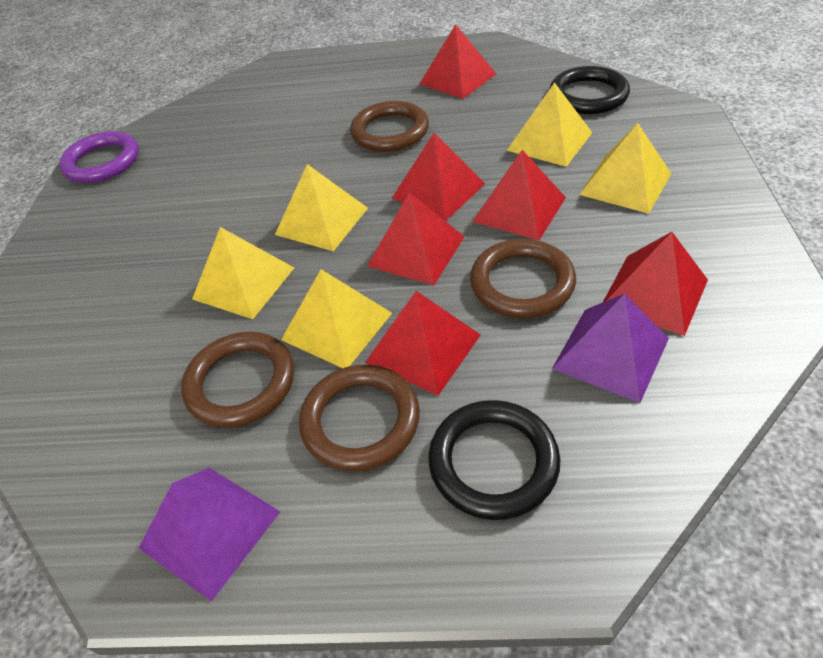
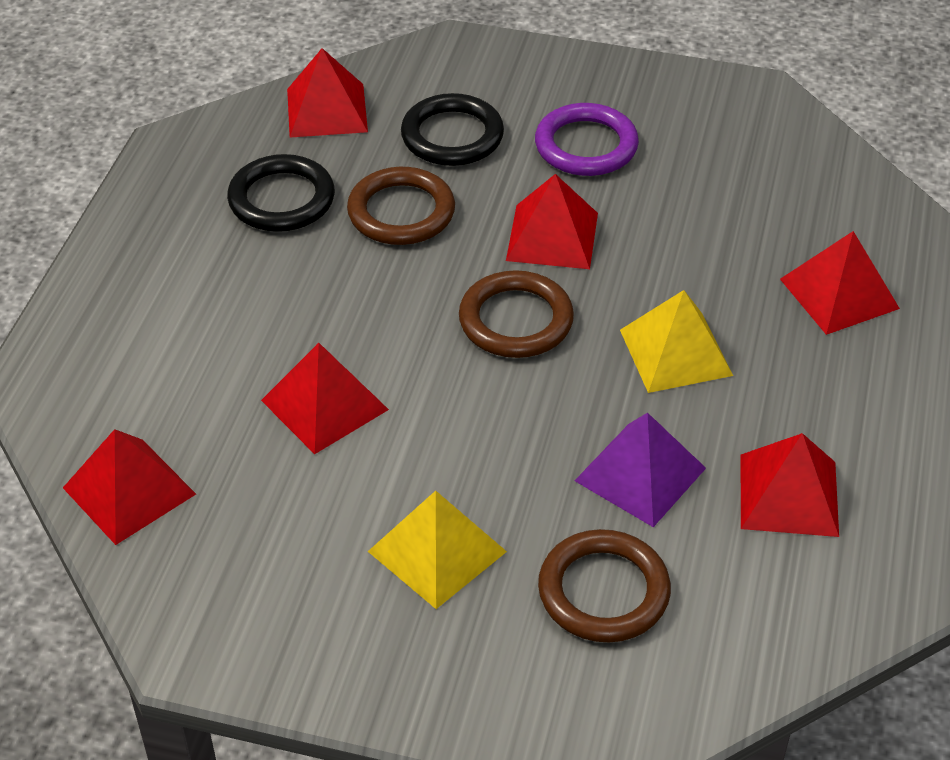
brown ring: 4 -> 3
purple pyramid: 2 -> 1
yellow pyramid: 5 -> 2

